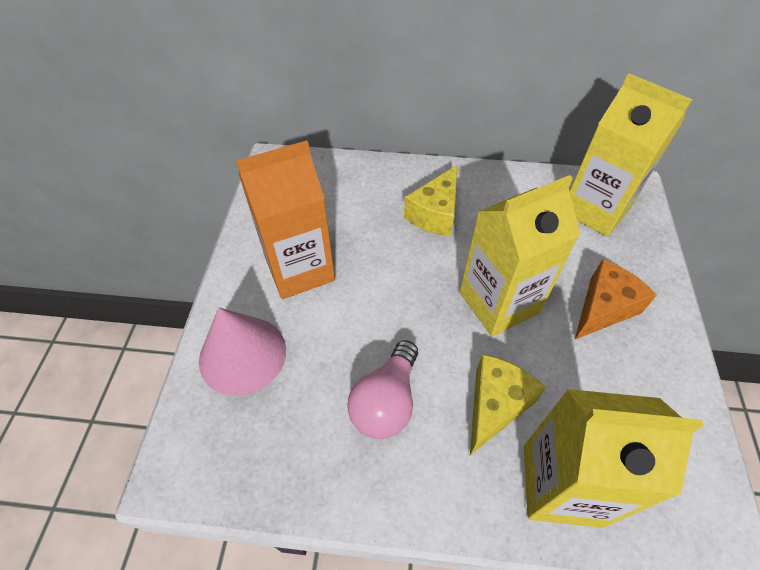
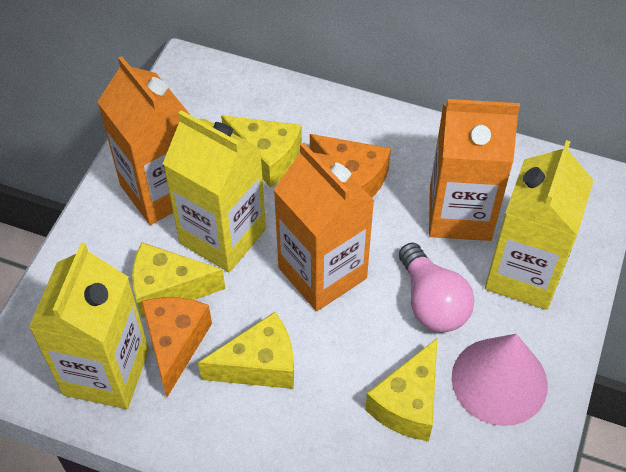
orange carton: 1 -> 3
orange cheese: 1 -> 2
yellow cheese: 2 -> 4

